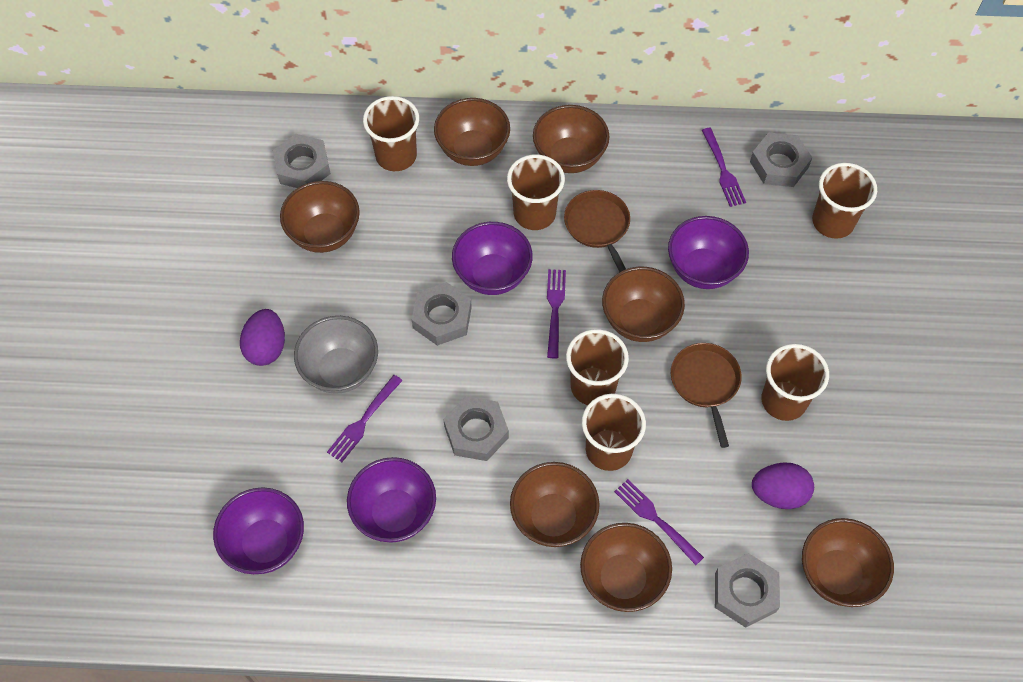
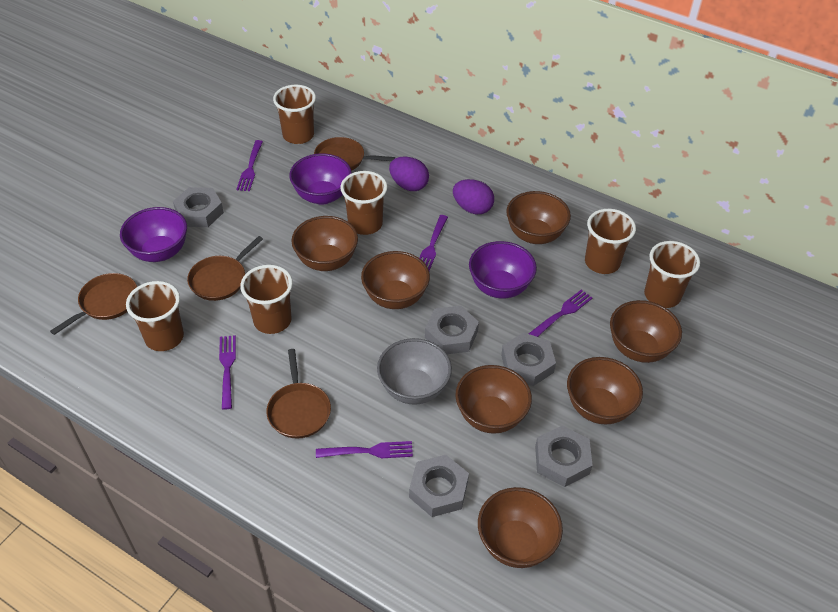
brown pan: 2 -> 4
purple bowl: 4 -> 3
purple fork: 4 -> 5

